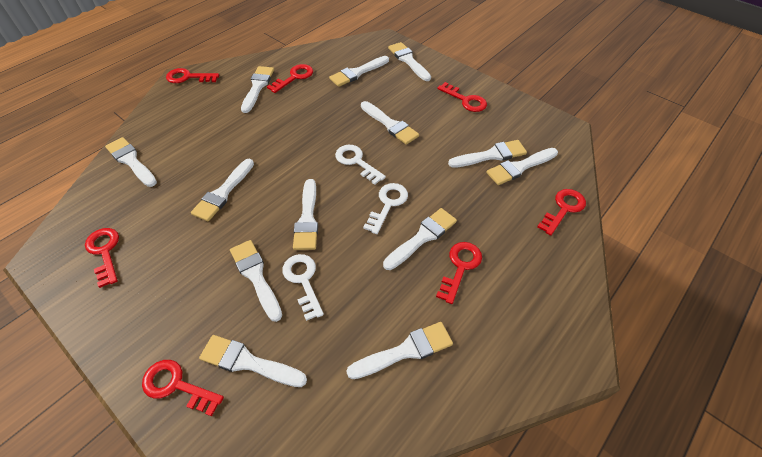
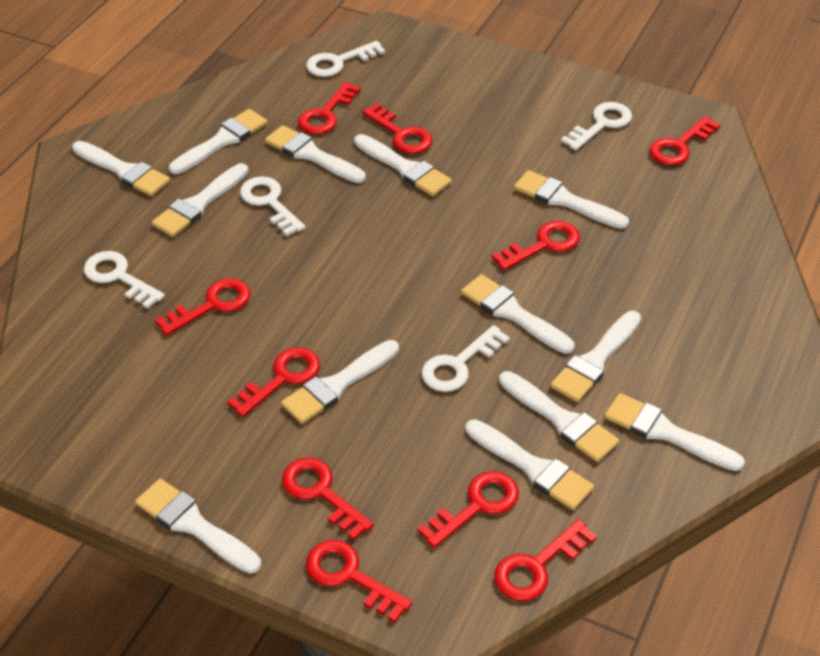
red key: 7 -> 10
white key: 3 -> 5

